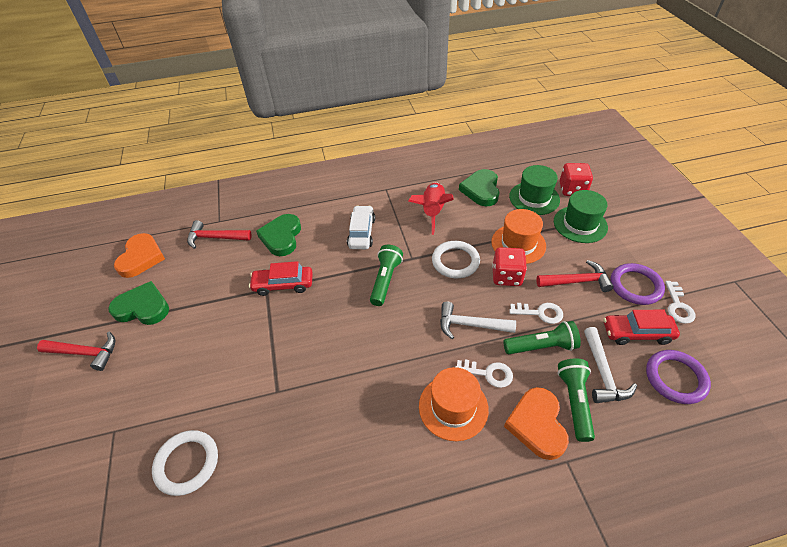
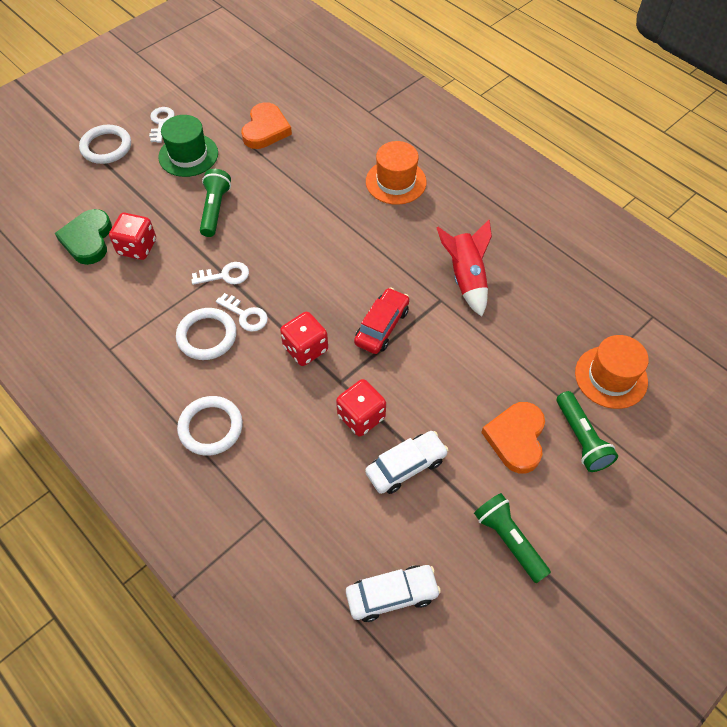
green hat: 2 -> 1
green heart: 3 -> 1
purple ring: 2 -> 0
red car: 2 -> 1
red dice: 2 -> 3
red hammer: 3 -> 0
white car: 1 -> 2
white hammer: 2 -> 0
white ring: 2 -> 3

